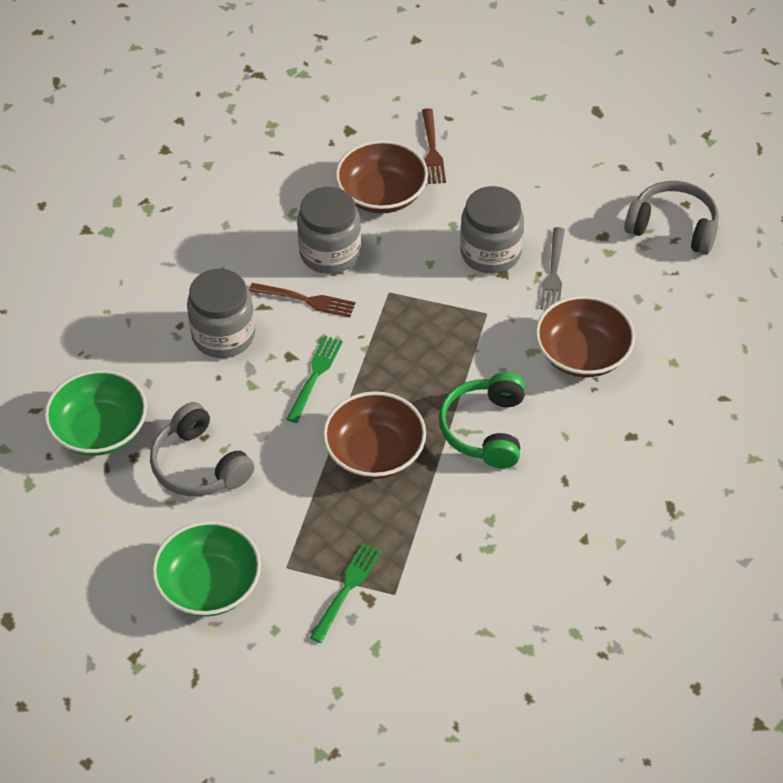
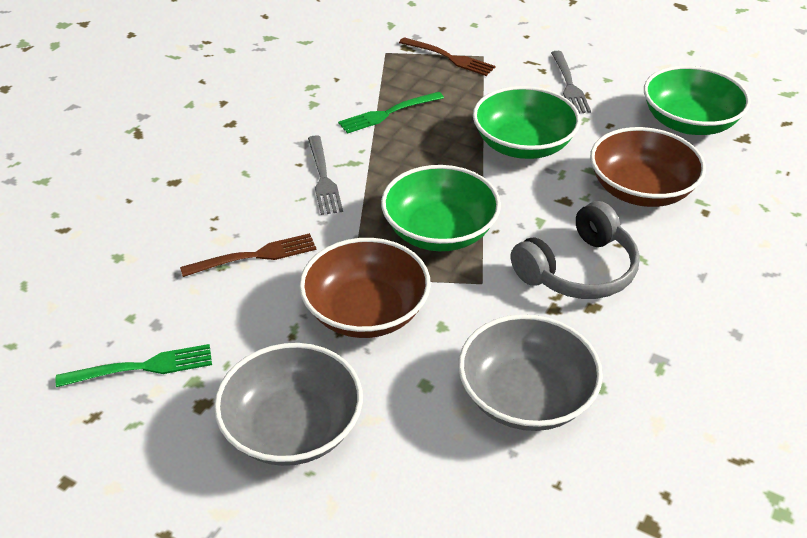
brown bowl: 3 -> 2
green bowl: 2 -> 3
green headphones: 1 -> 0
grey bowl: 0 -> 2
grey fork: 1 -> 2
grey headphones: 2 -> 1
grey jar: 3 -> 0

